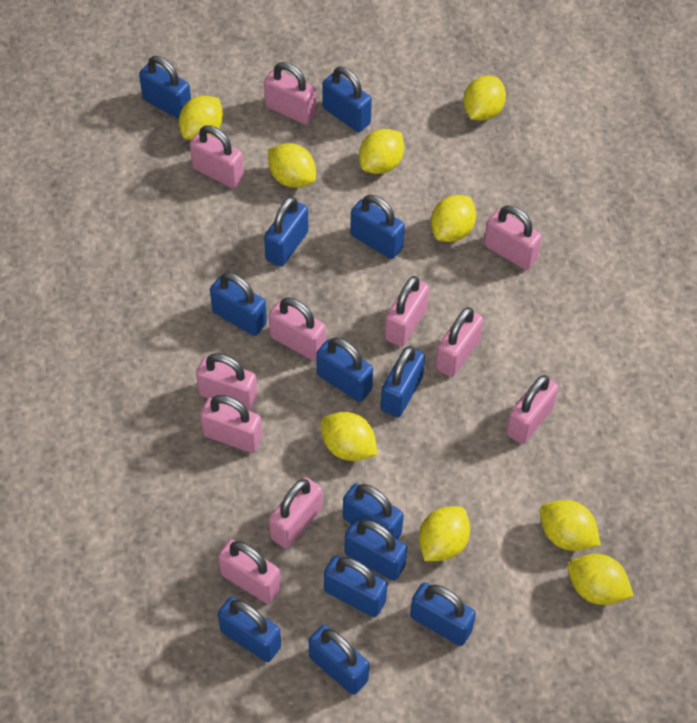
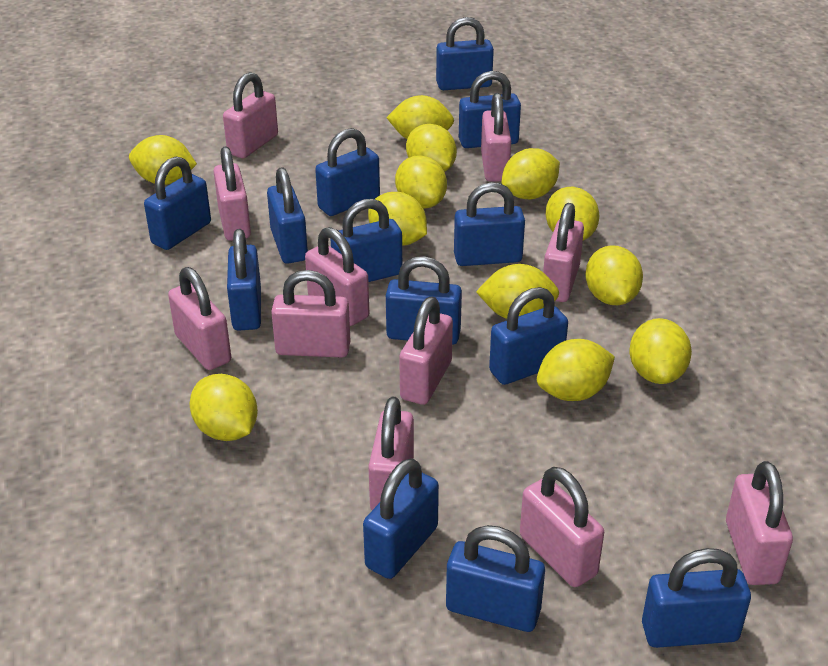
yellow lemon: 9 -> 12

